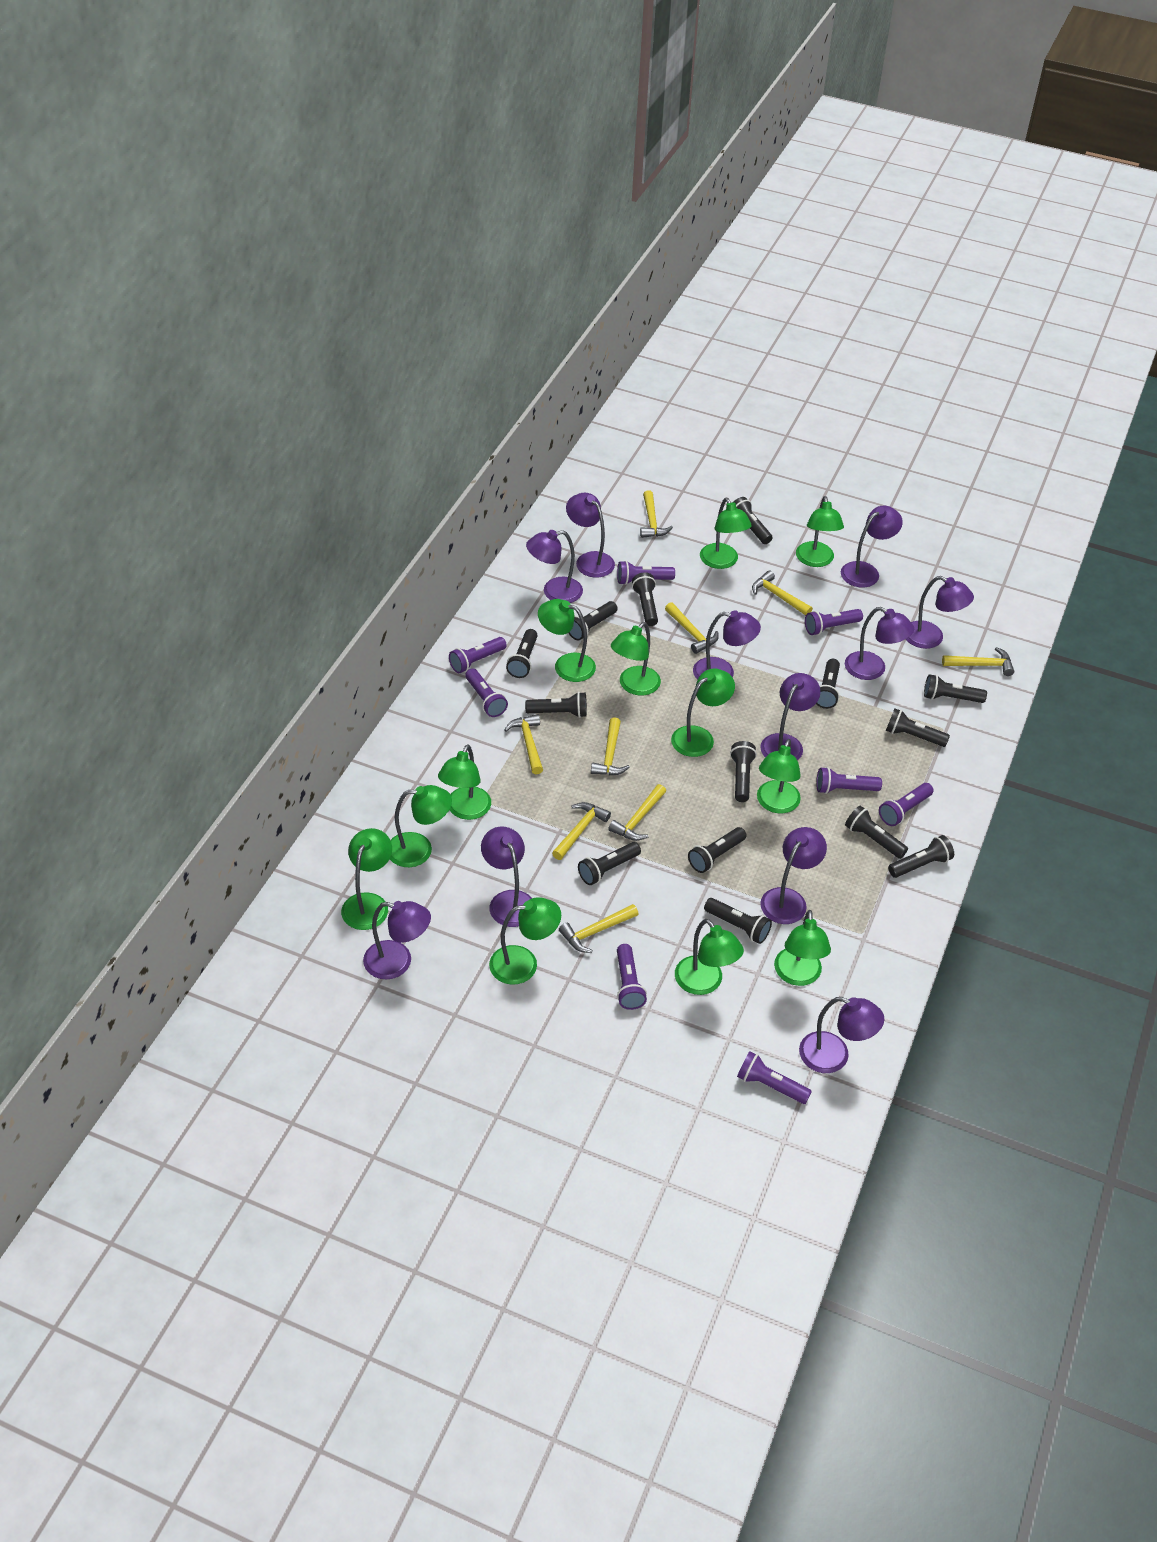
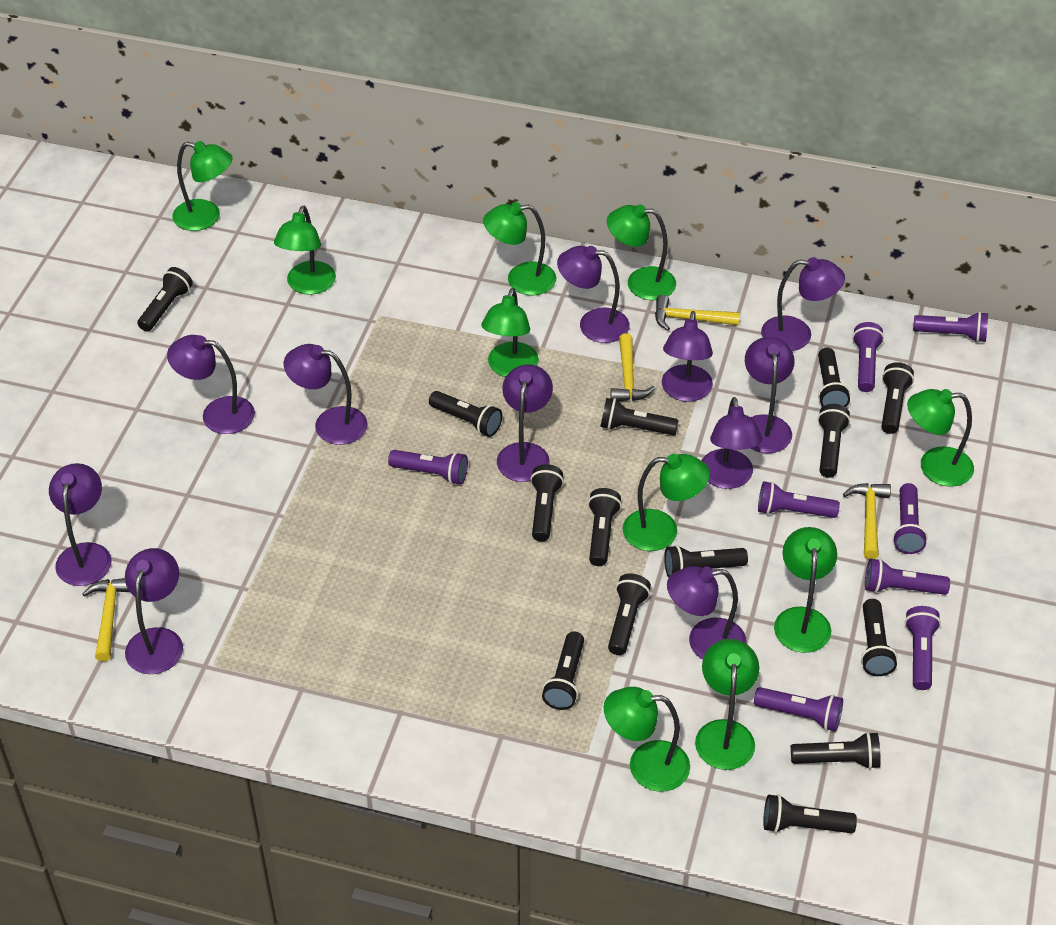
green lamp: 12 -> 10
yellow hammer: 9 -> 4

